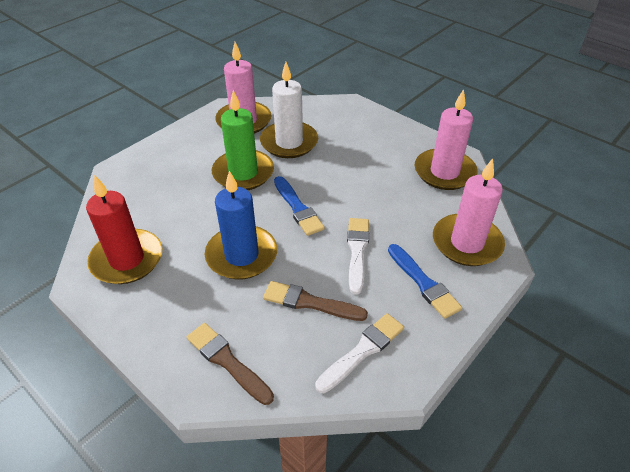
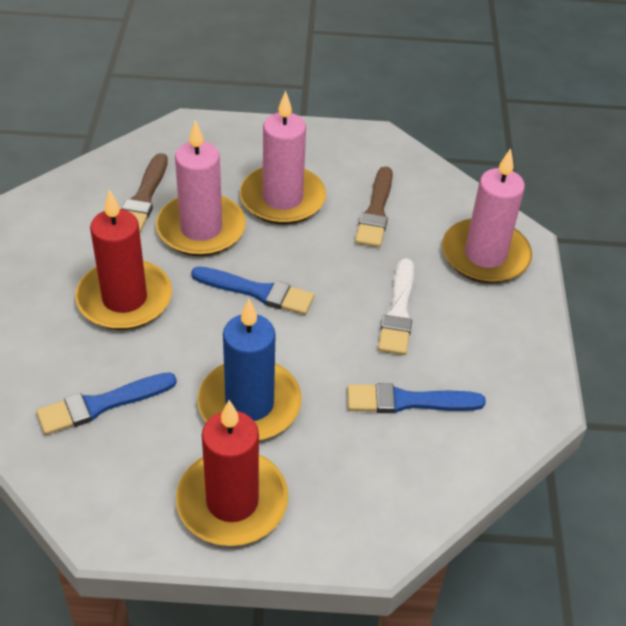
blue brush: 2 -> 3
green candle: 1 -> 0
red candle: 1 -> 2
white brush: 2 -> 1
white candle: 1 -> 0

